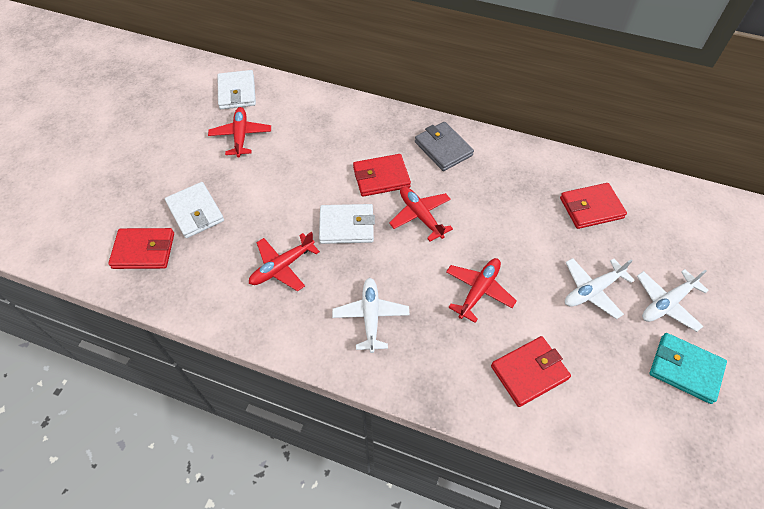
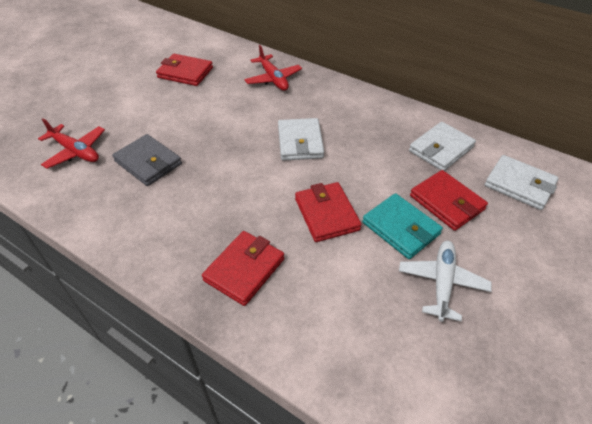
red plane: 4 -> 2
white plane: 3 -> 1

